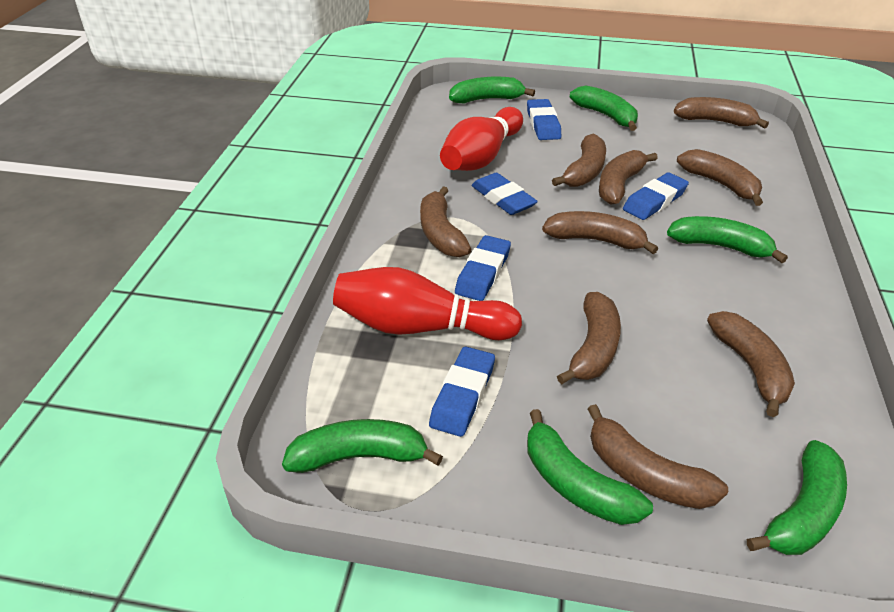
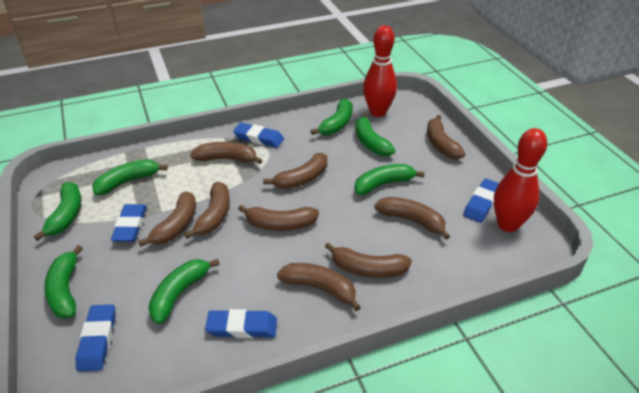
green banana: 6 -> 7

